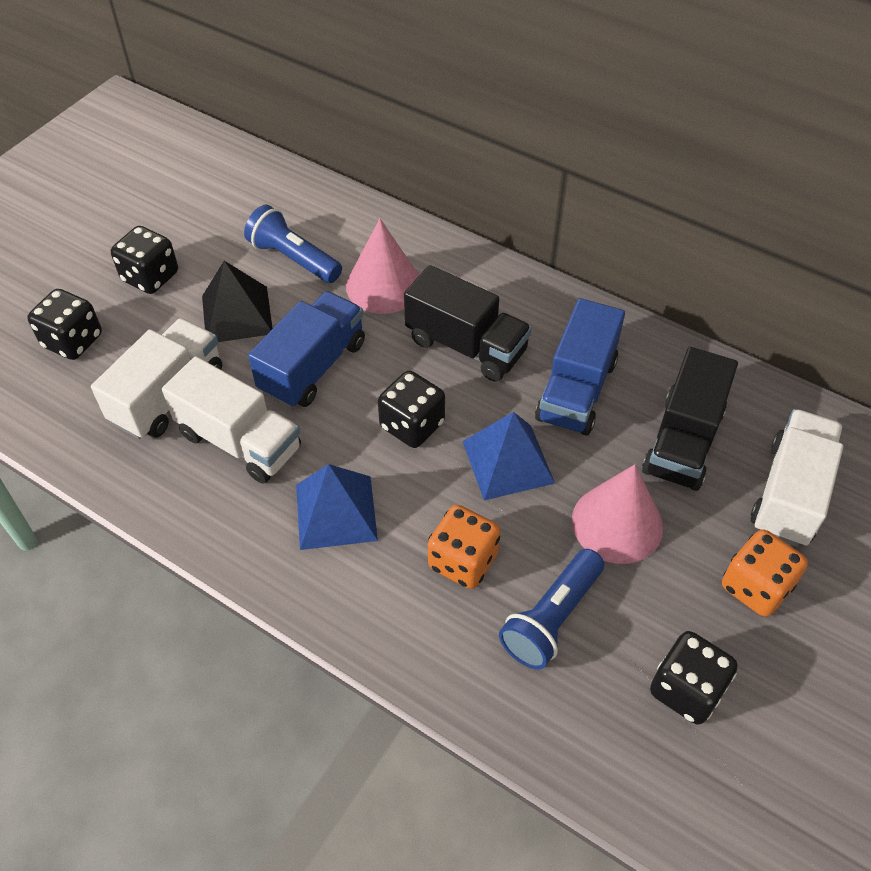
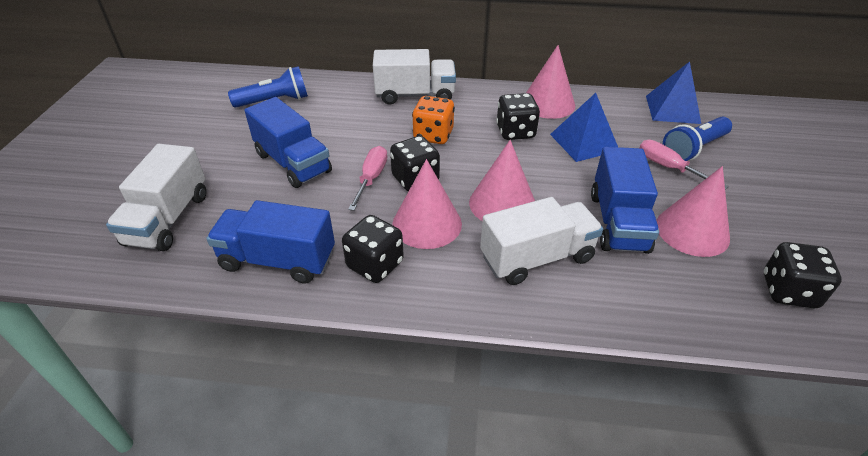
black pyramid: 1 -> 0
black truck: 2 -> 0
blue truck: 2 -> 3
orange dice: 2 -> 1
pink cone: 2 -> 4
pink screwdriver: 0 -> 2

